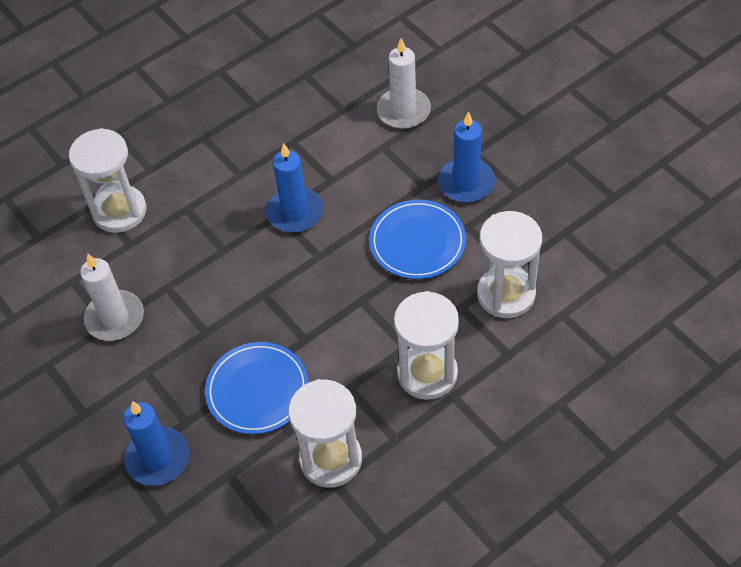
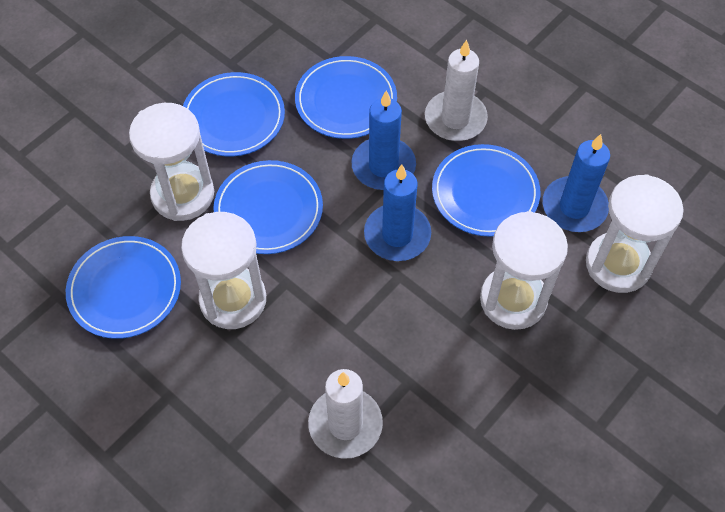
blue plate: 2 -> 5

